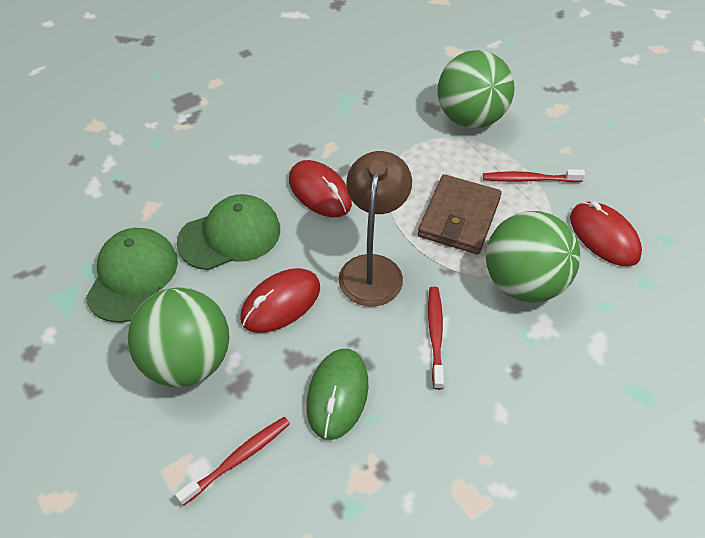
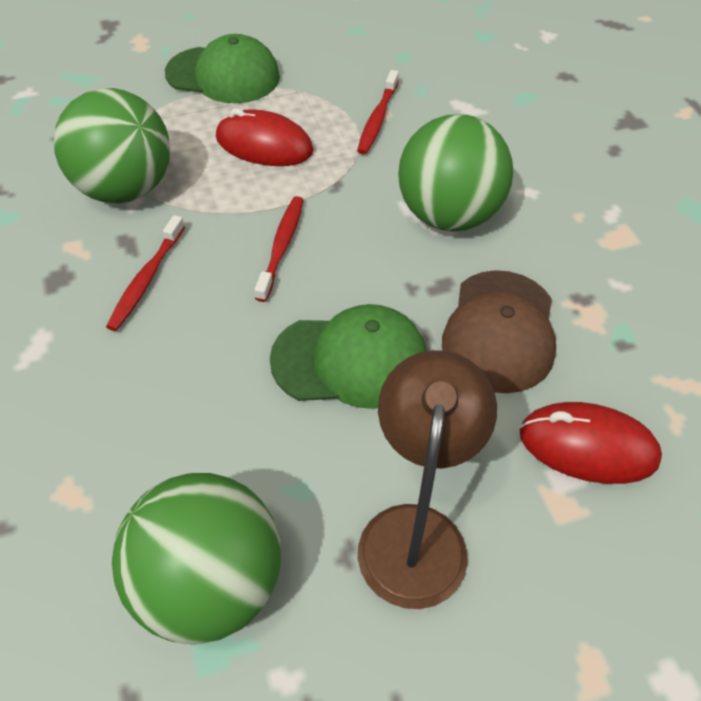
brown cap: 0 -> 1
brown wallet: 1 -> 0
green mouse: 1 -> 0
red mouse: 3 -> 2

